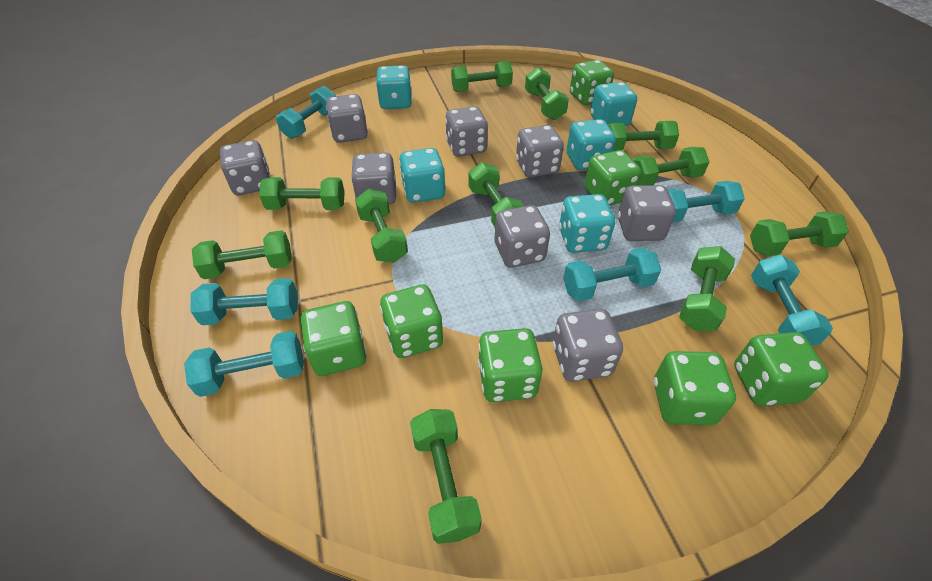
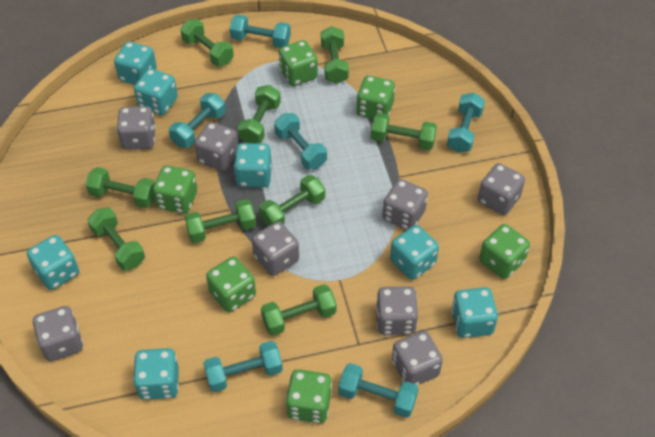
green dice: 7 -> 6
green dumbbell: 11 -> 9
turquoise dice: 5 -> 7

